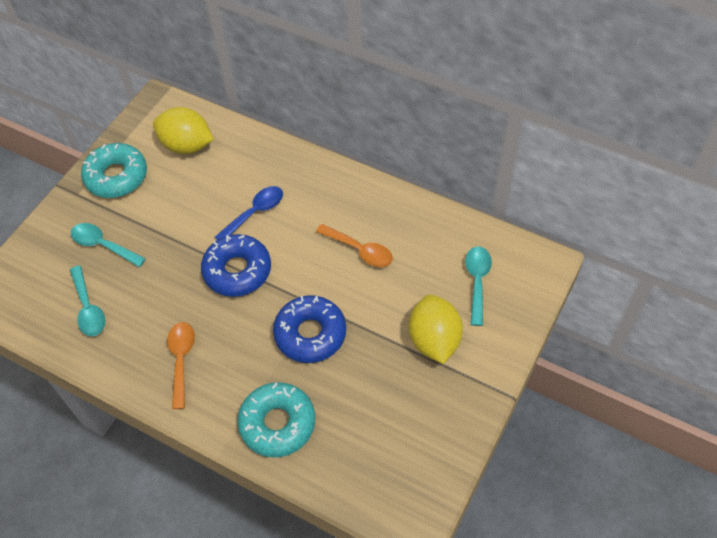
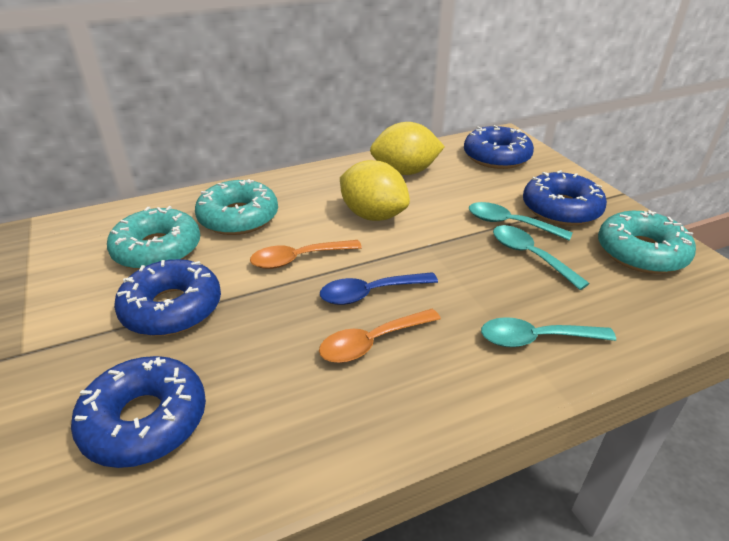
blue donut: 2 -> 4
turquoise donut: 2 -> 3

